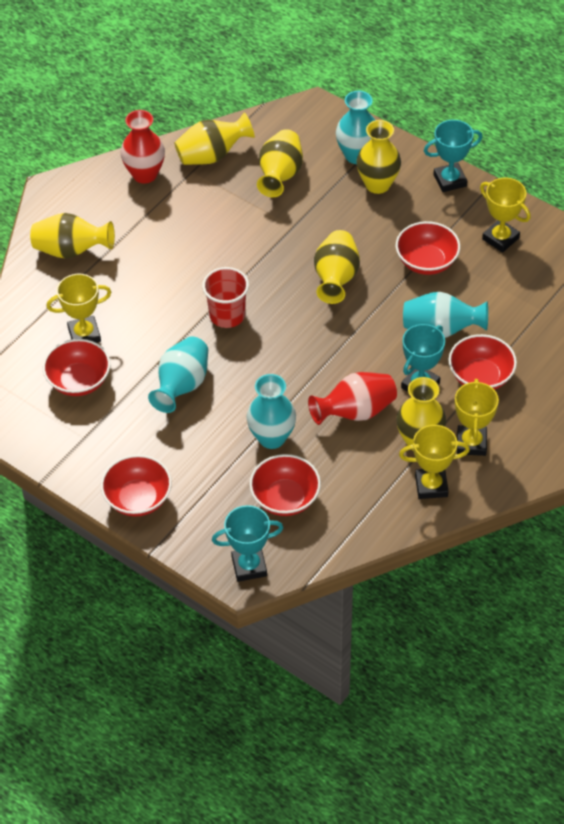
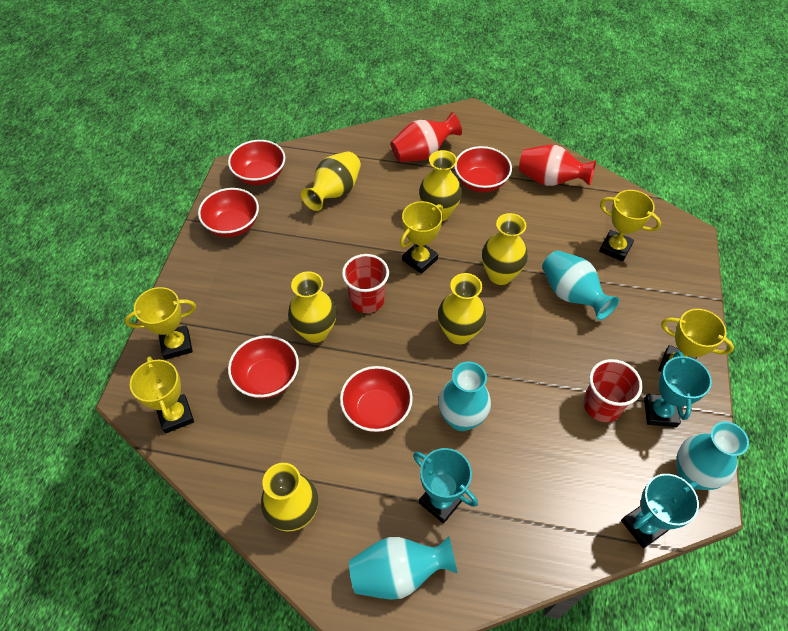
red cup: 1 -> 2
yellow trophy: 4 -> 5

